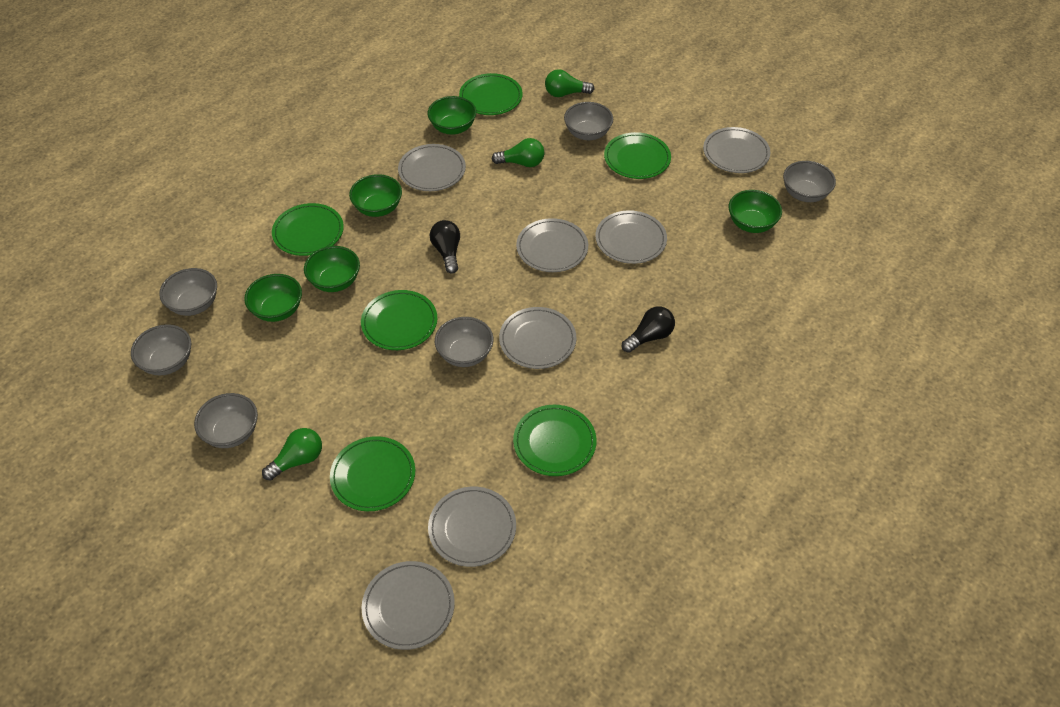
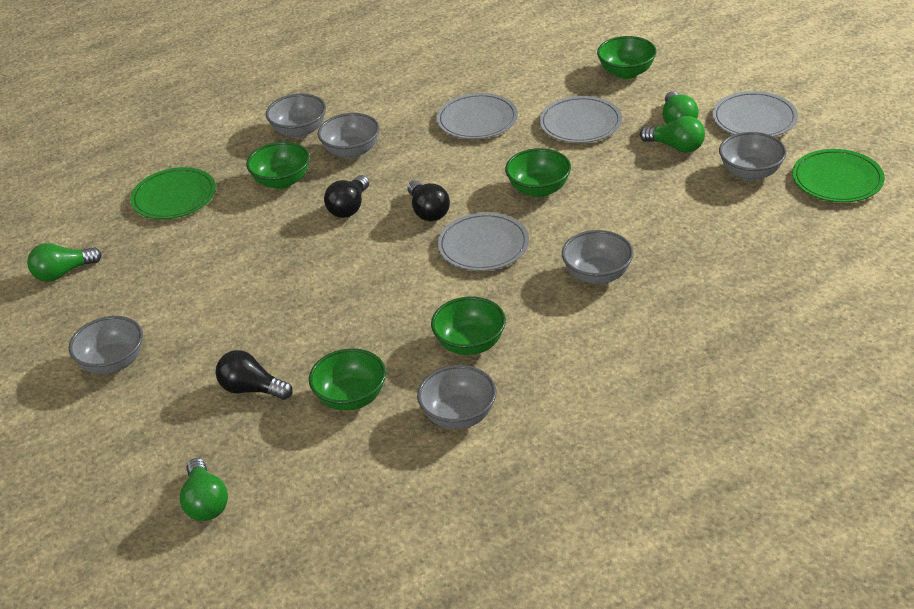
black light bulb: 2 -> 3
green light bulb: 3 -> 4
green plate: 6 -> 2
grey plate: 7 -> 4

